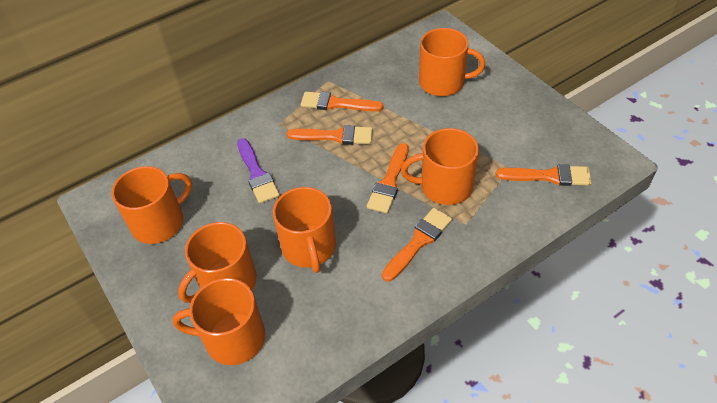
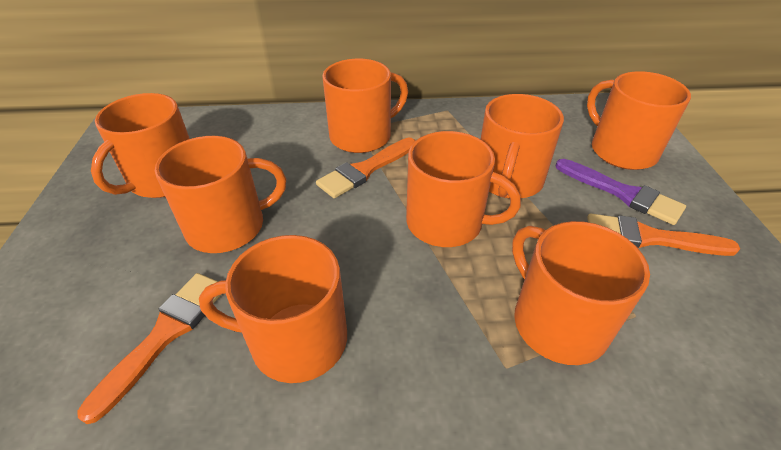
orange brush: 5 -> 3
orange mug: 6 -> 8

